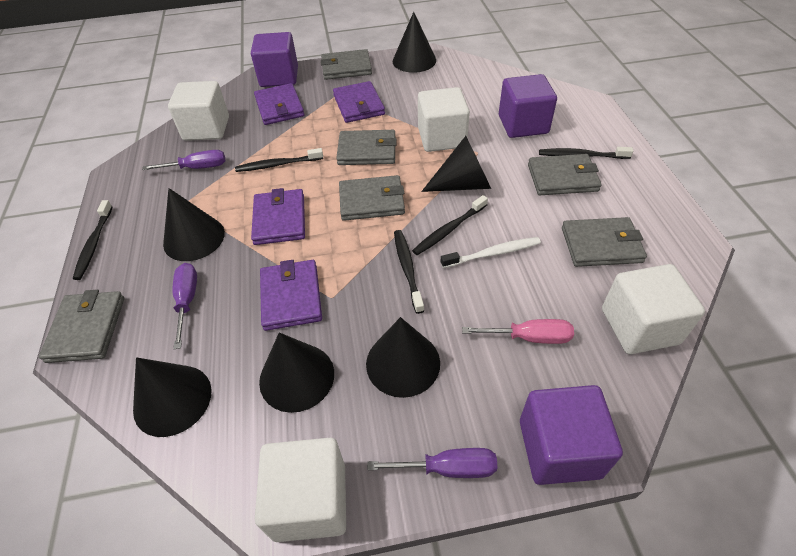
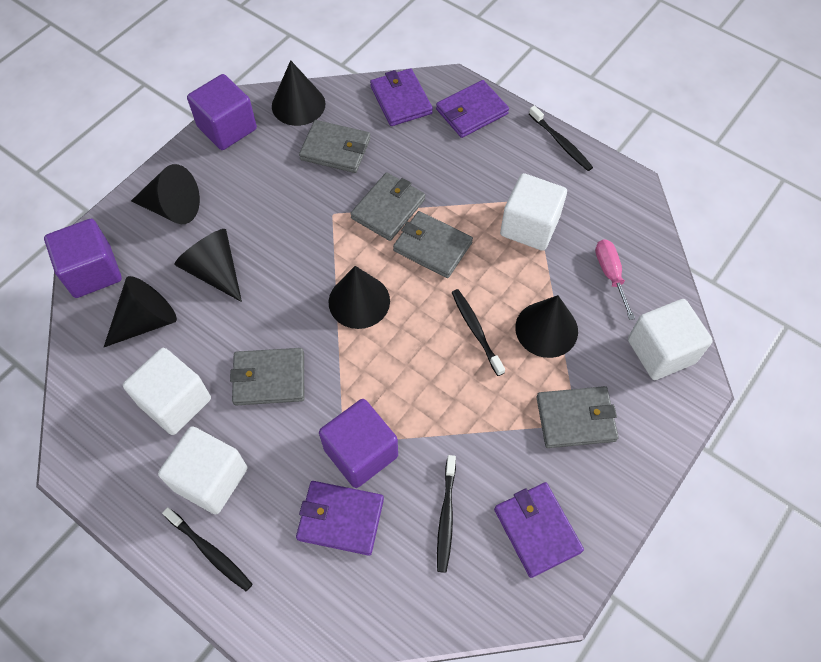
black toothbrush: 5 -> 4
grey wallet: 6 -> 5
purple screwdriver: 3 -> 0
white toothbrush: 1 -> 0

